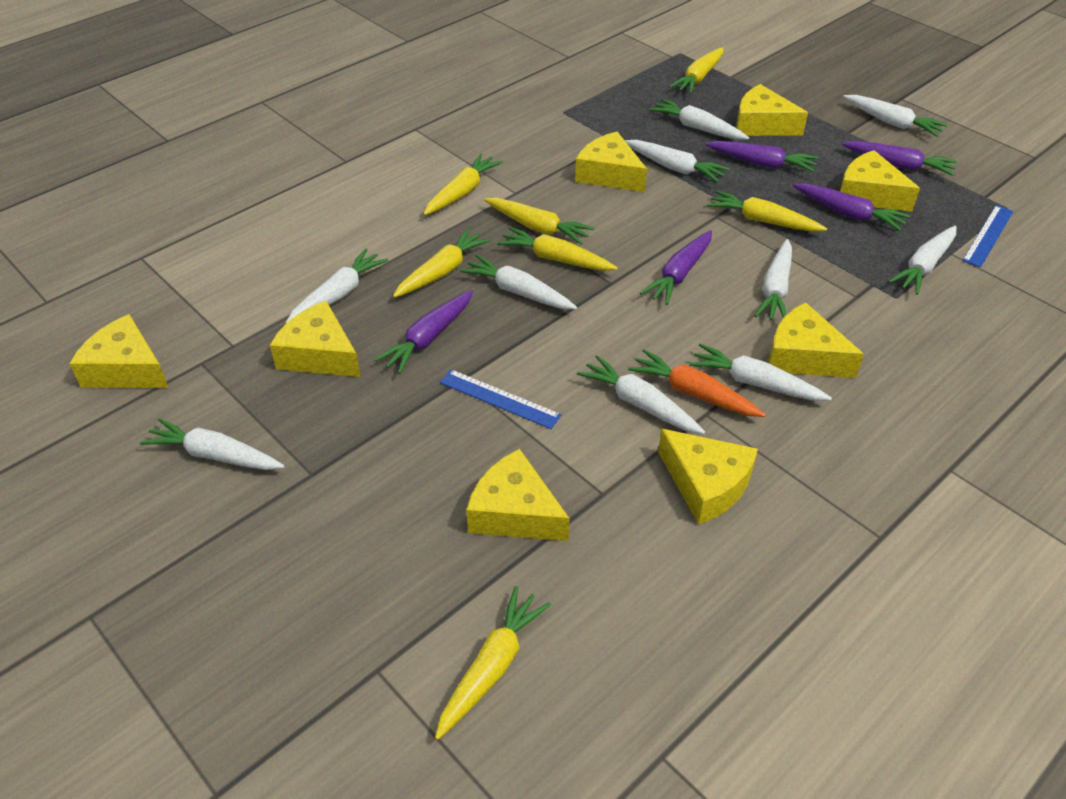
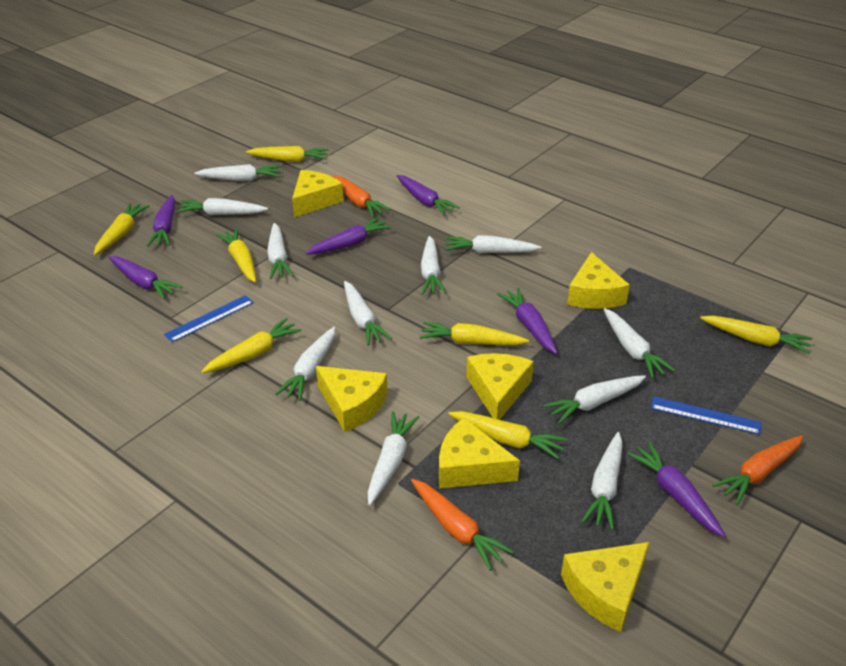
orange carrot: 1 -> 3
purple carrot: 5 -> 6
white carrot: 10 -> 11
yellow cheese: 8 -> 6

